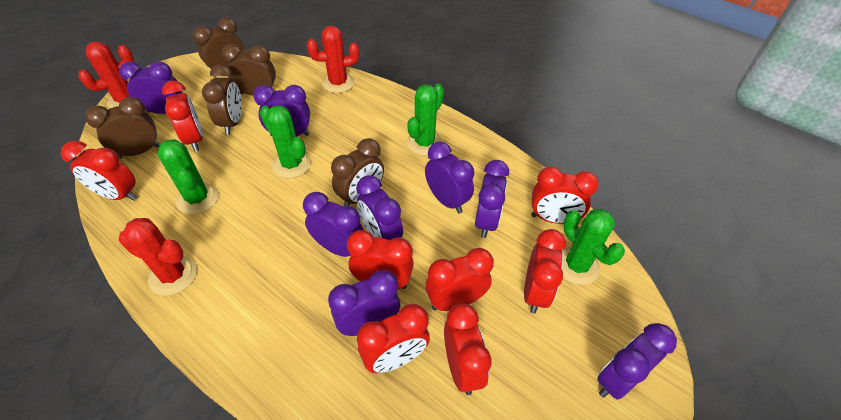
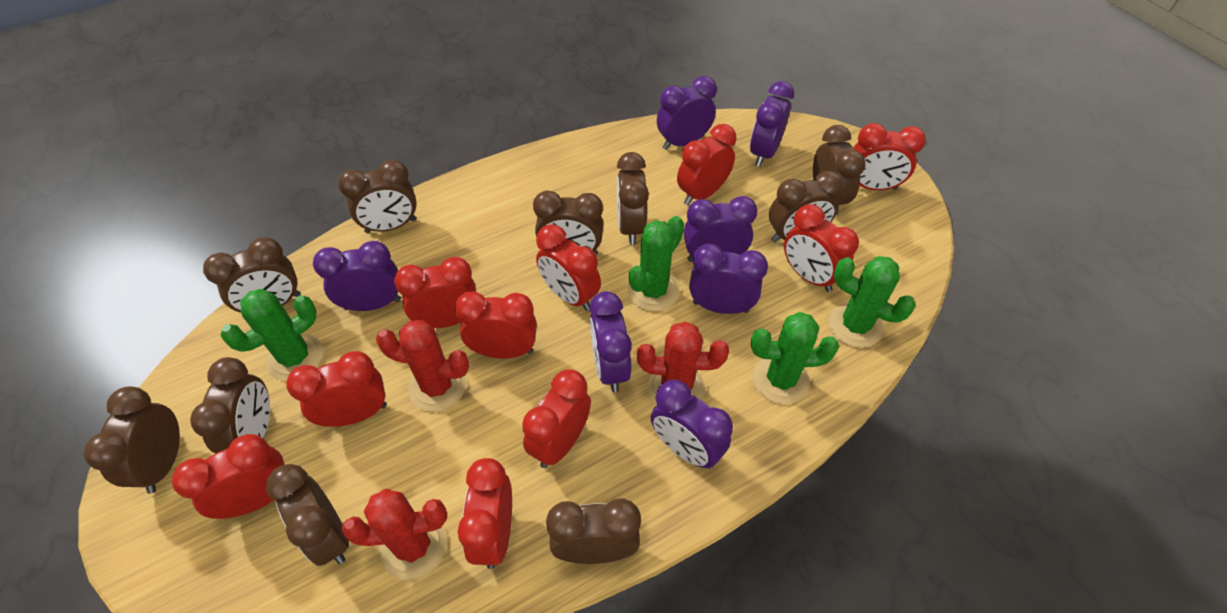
brown clock: 5 -> 10
purple clock: 8 -> 7
red clock: 8 -> 10

